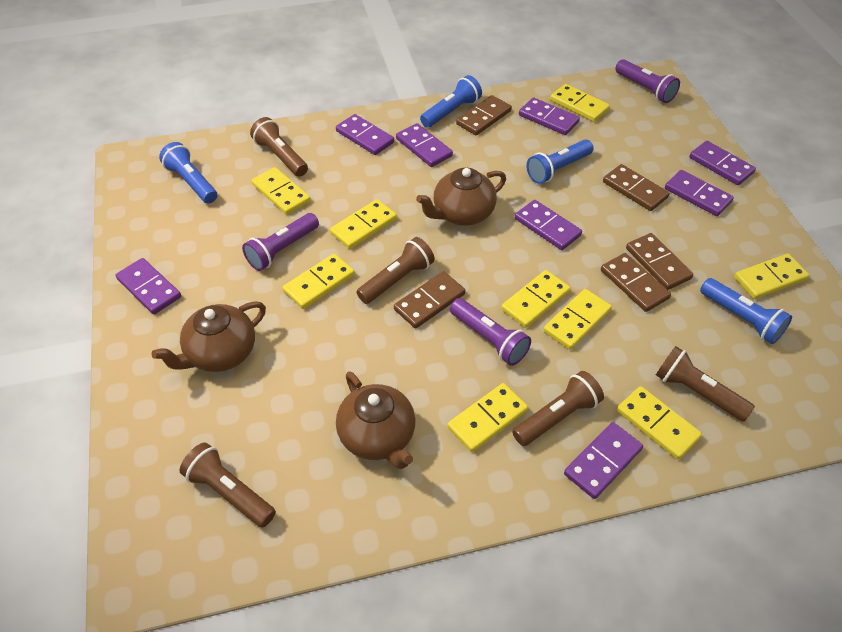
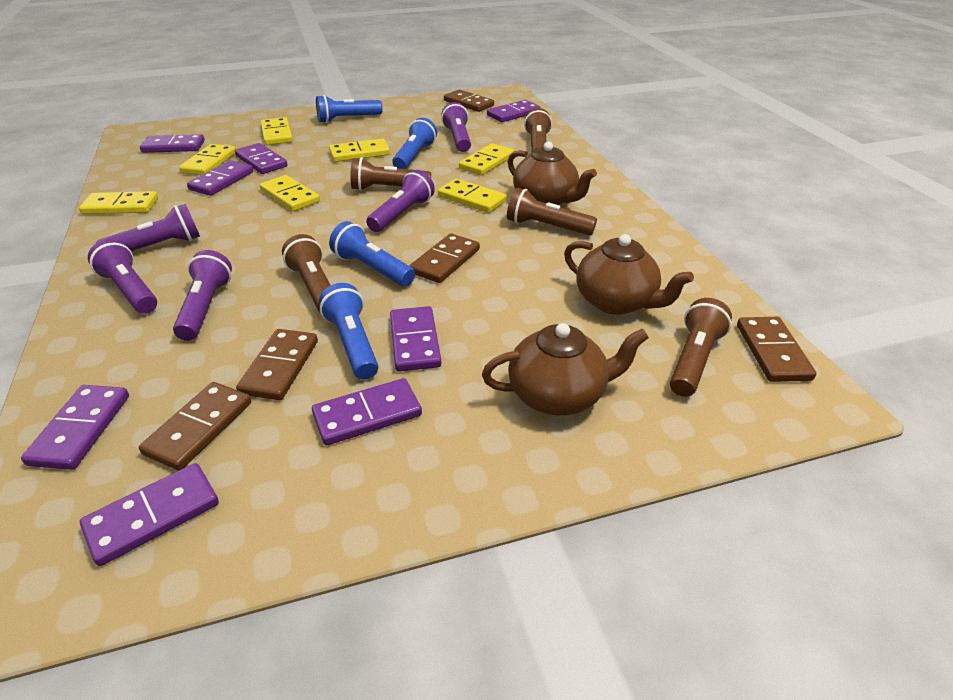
purple flashlight: 3 -> 5
yellow domino: 9 -> 7

